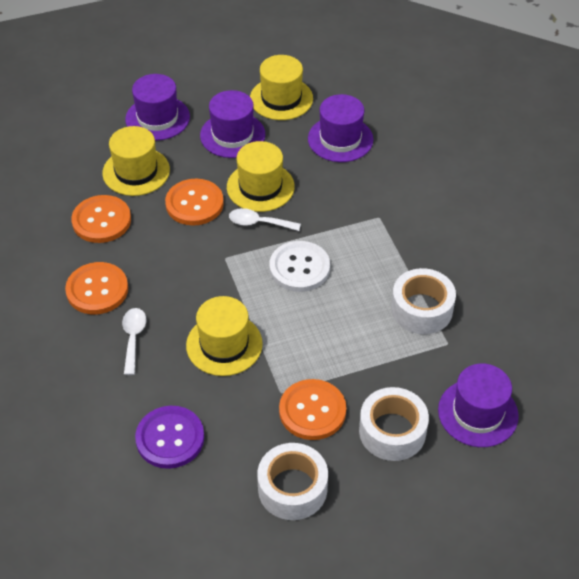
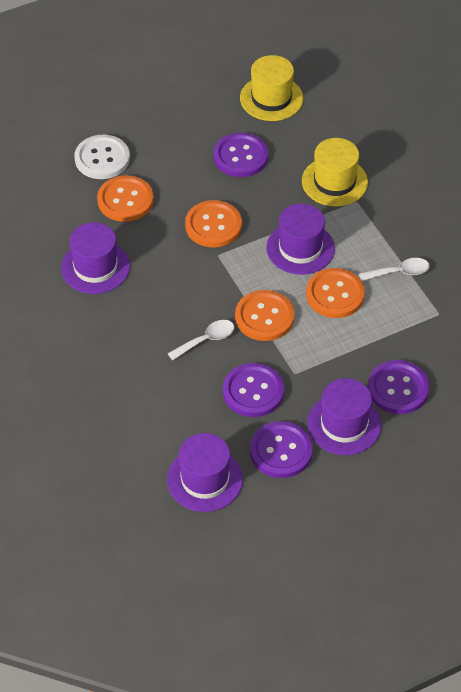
purple button: 1 -> 4
white tape: 3 -> 0
yellow hat: 4 -> 2

